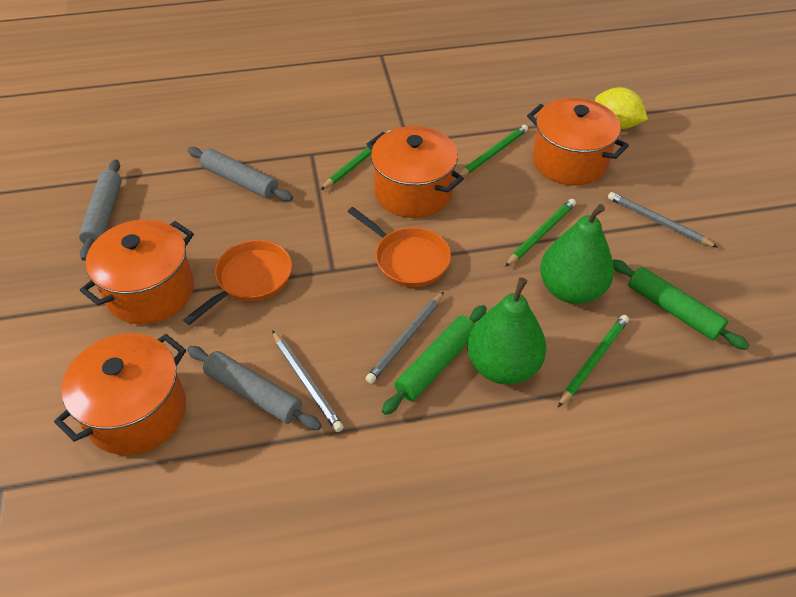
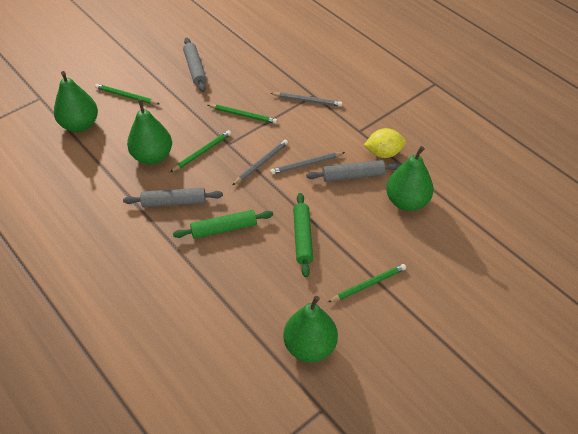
green pear: 2 -> 4
orange pan: 2 -> 0
orange pot: 4 -> 0

